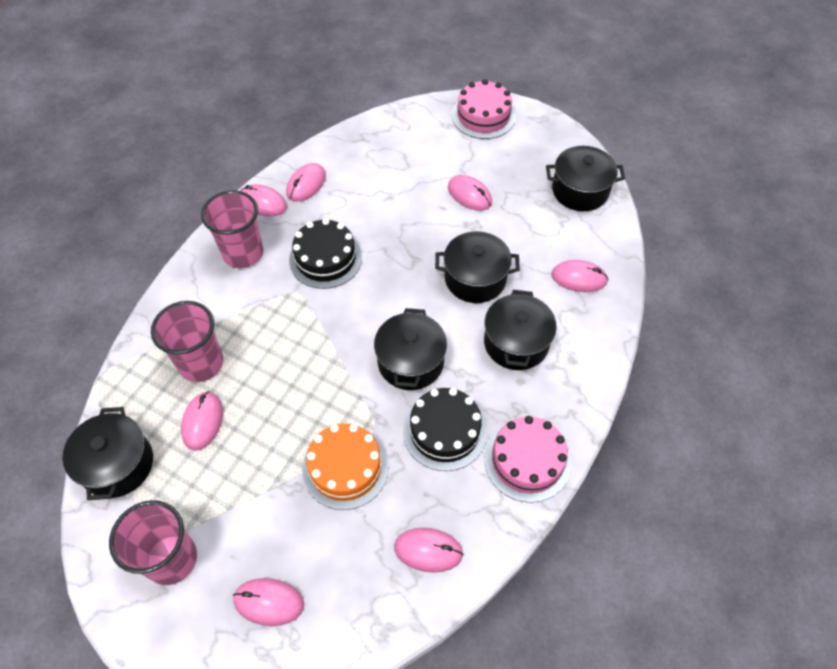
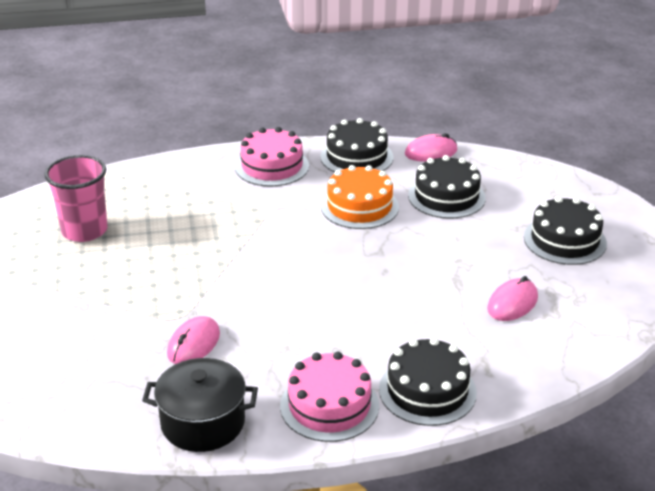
black cake: 2 -> 4
black pot: 5 -> 1
pink cup: 3 -> 1
pink mouse: 7 -> 3

